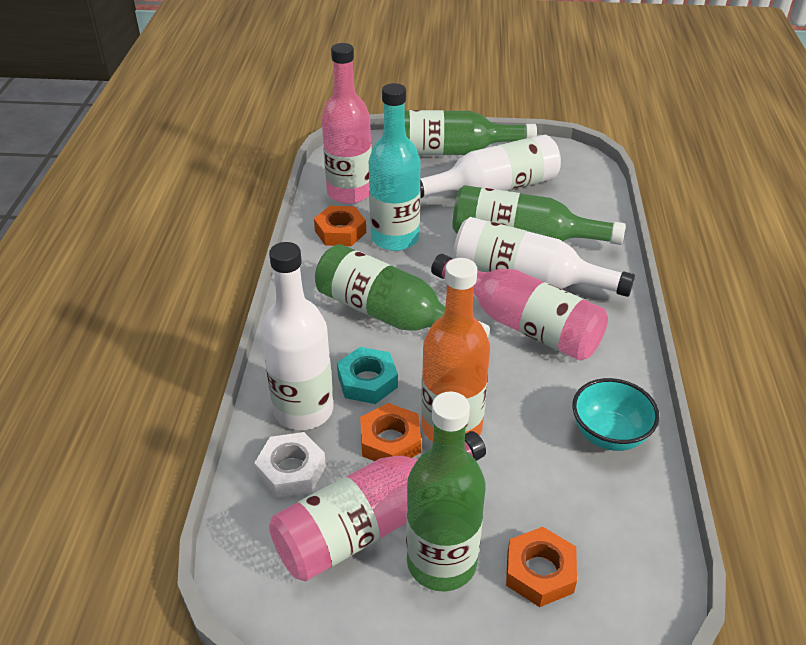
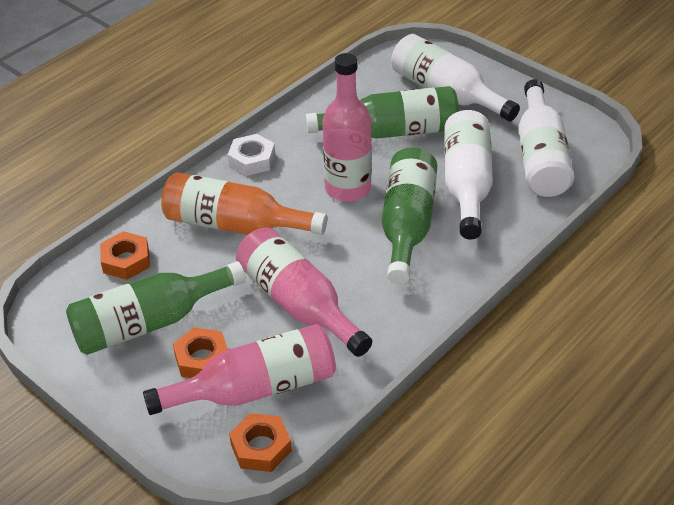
green bottle: 4 -> 3
turquoise bottle: 1 -> 0
turquoise bowl: 1 -> 0
turquoise nut: 1 -> 0

